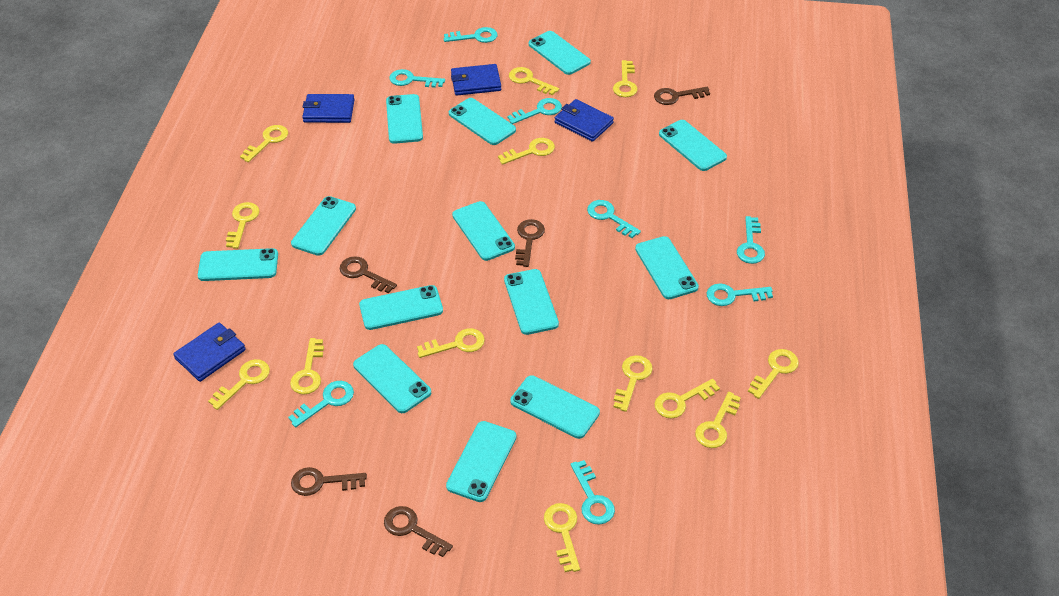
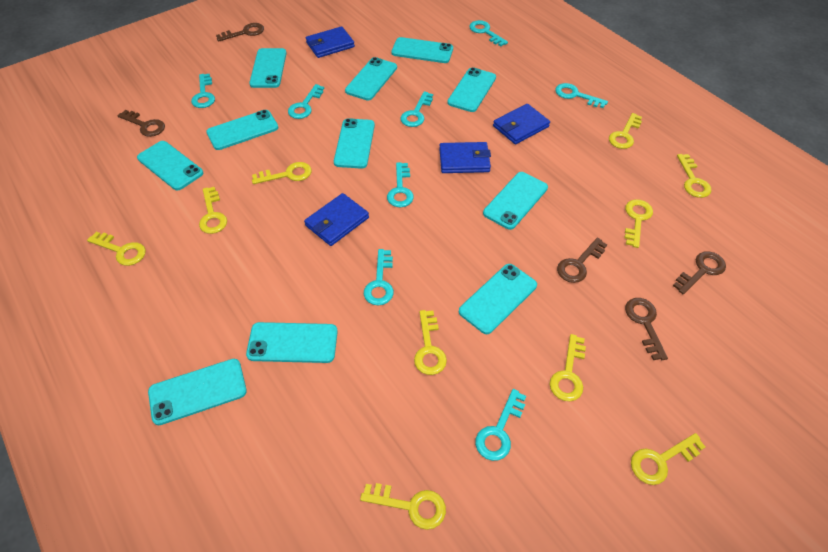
turquoise phone: 13 -> 11
yellow key: 13 -> 10

